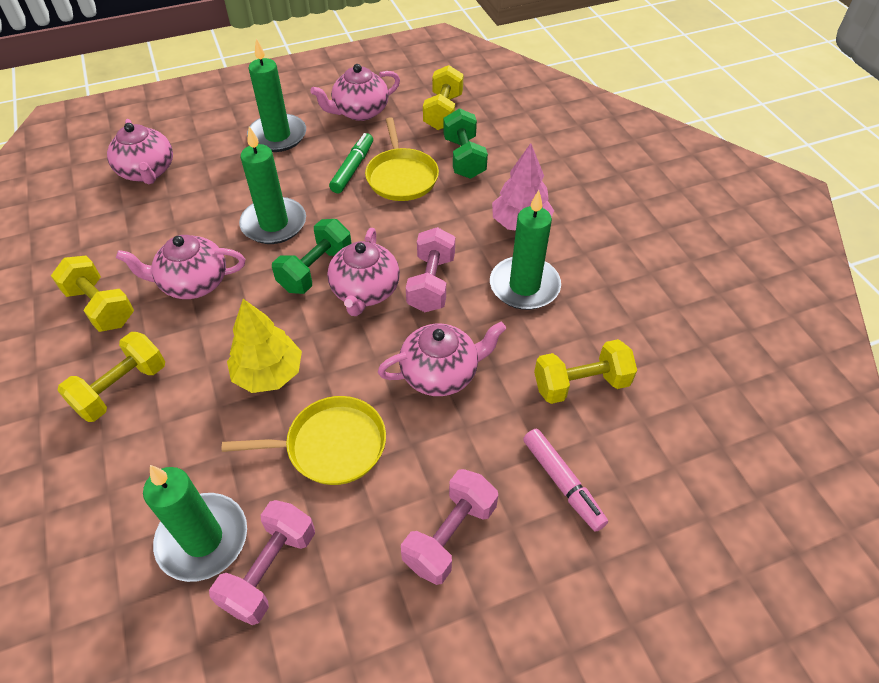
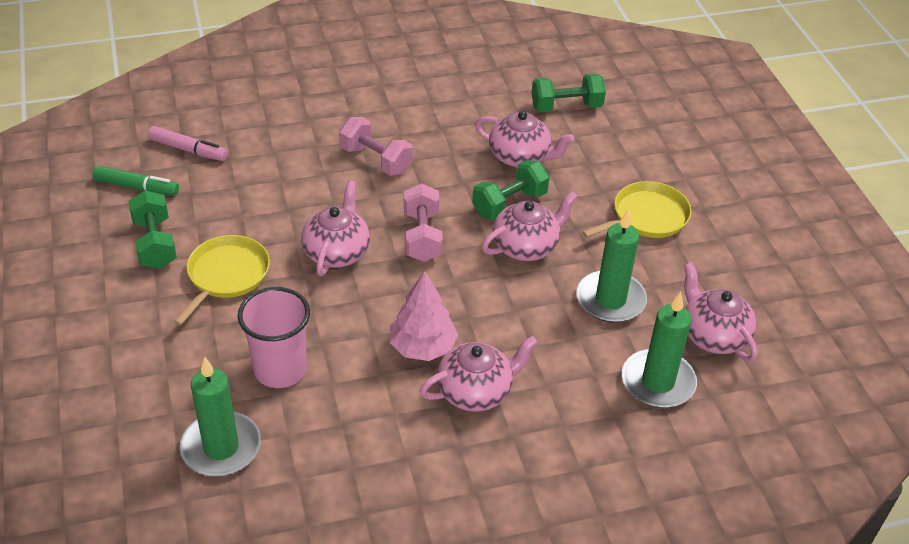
green candle: 4 -> 3
green dumbbell: 2 -> 3
pink cup: 0 -> 1
pink dumbbell: 3 -> 2
yellow dumbbell: 4 -> 0
yellow tree: 1 -> 0

